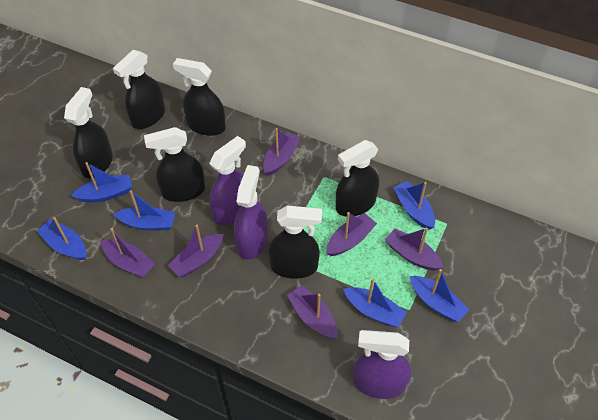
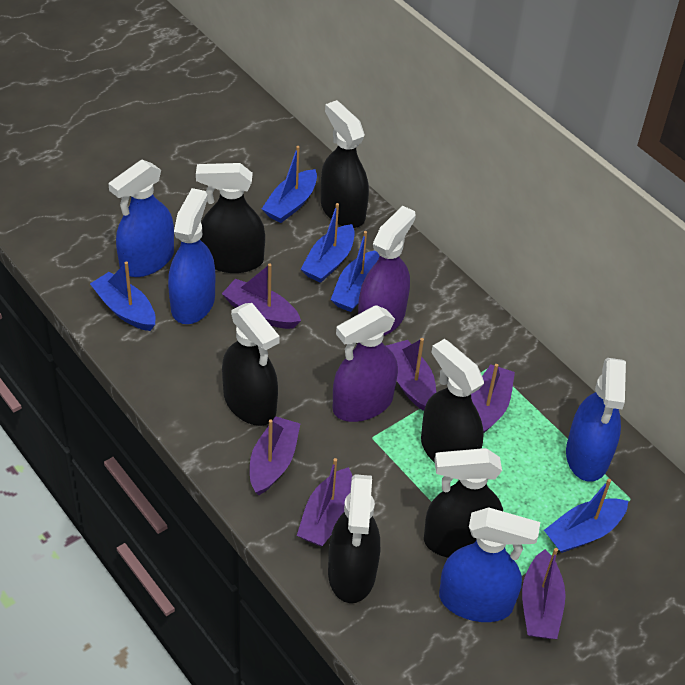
blue boat: 6 -> 5
blue spray bottle: 0 -> 4
purple spray bottle: 3 -> 2

